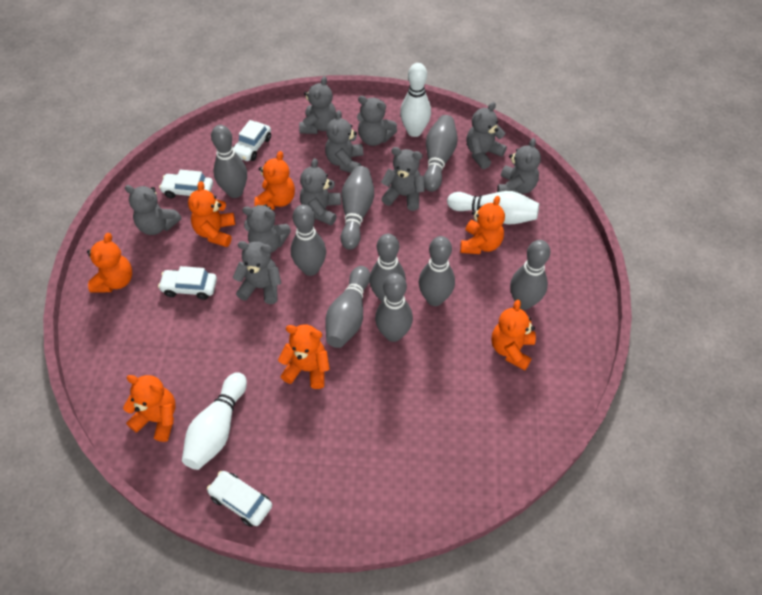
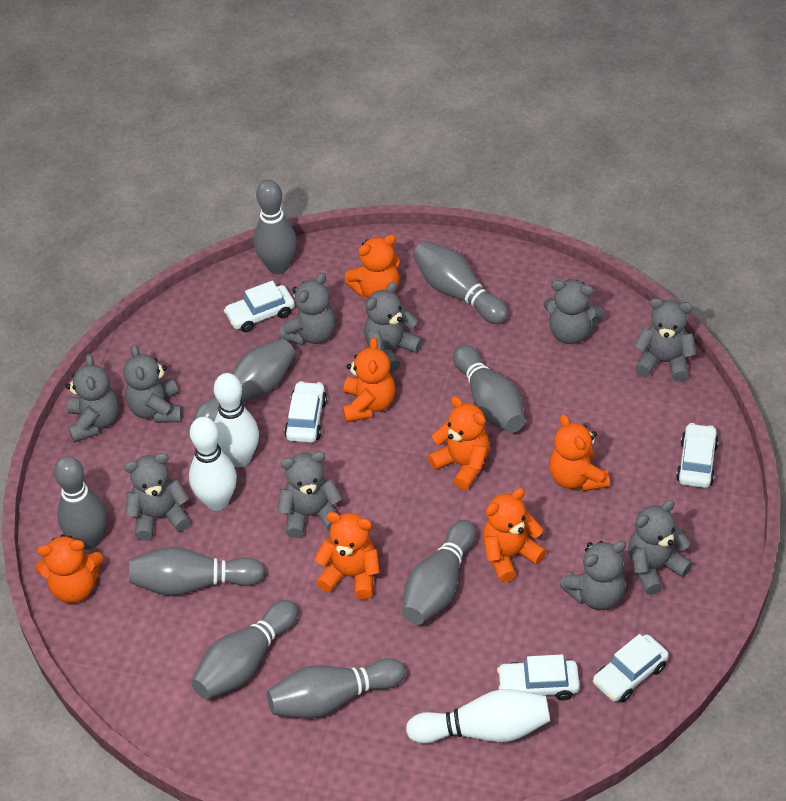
white car: 4 -> 5

